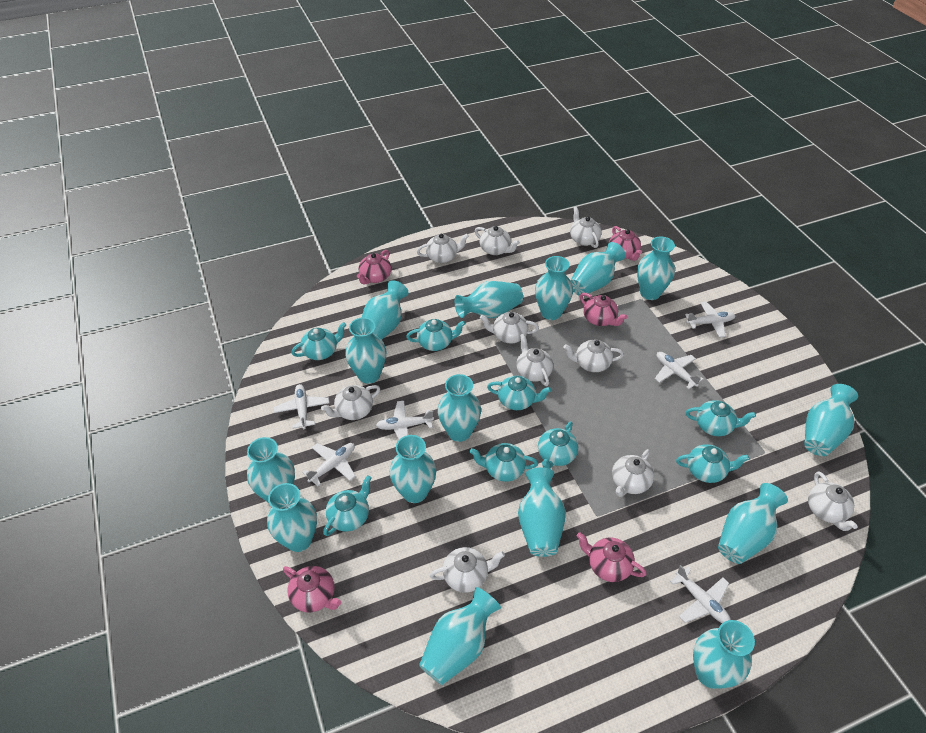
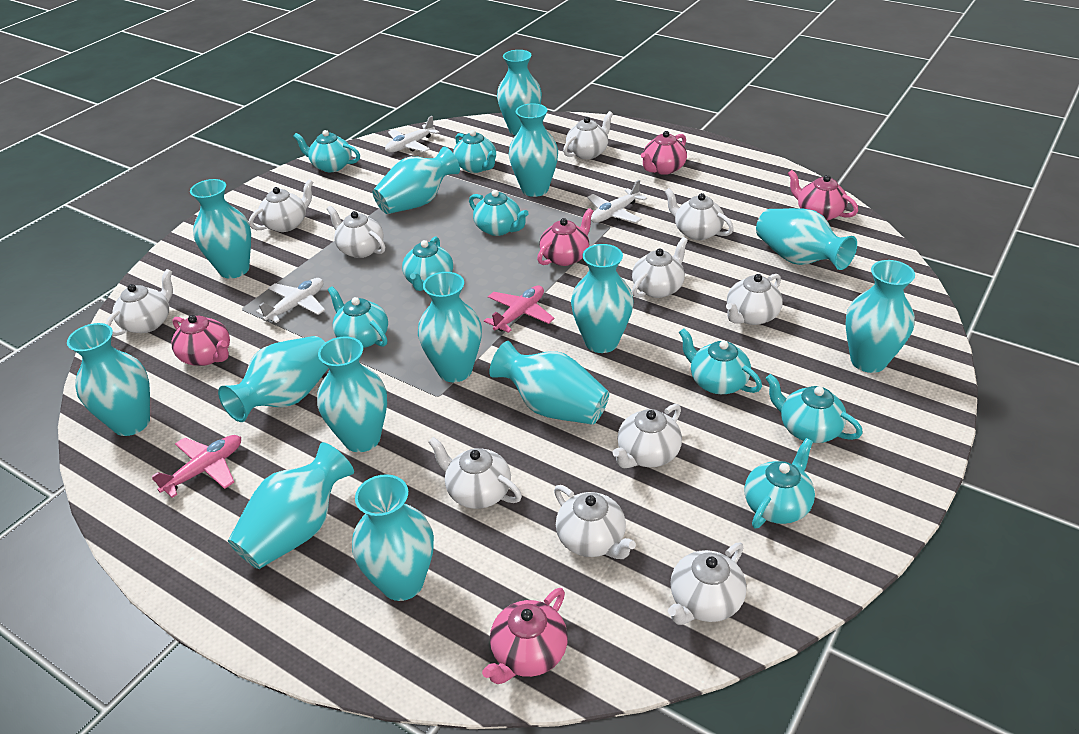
pink plane: 0 -> 2
turquoise vase: 15 -> 14
white plane: 6 -> 3
white teapot: 10 -> 11

